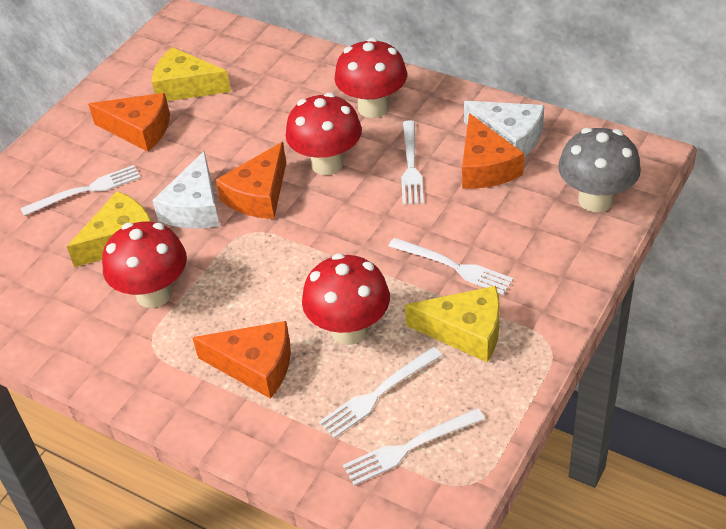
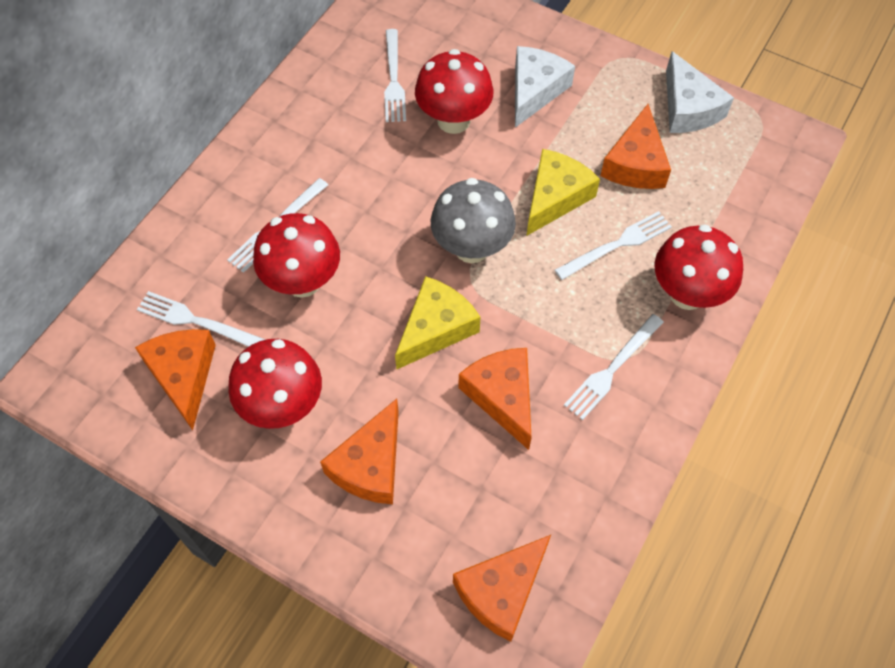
orange cheese: 4 -> 5
yellow cheese: 3 -> 2

